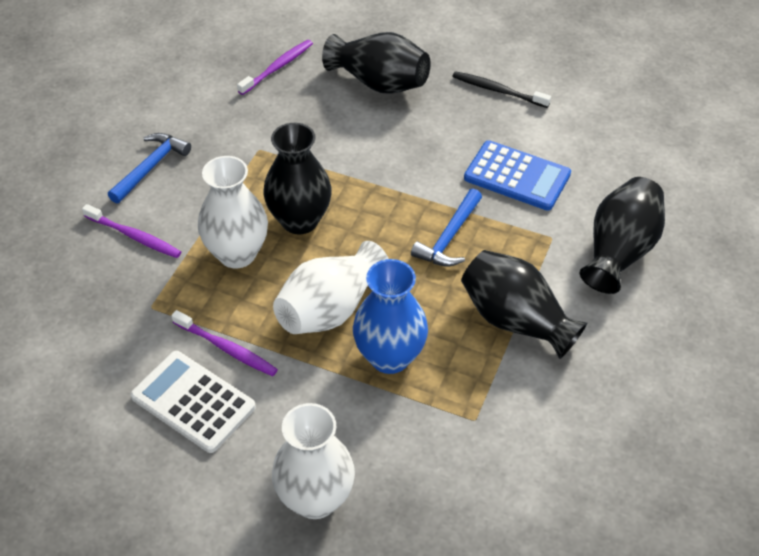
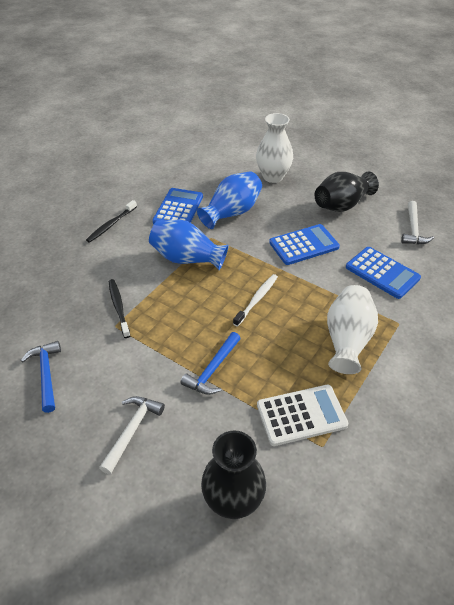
black toothbrush: 1 -> 2
black vase: 4 -> 2
blue calculator: 1 -> 3
blue vase: 1 -> 2
purple toothbrush: 3 -> 0
white hammer: 0 -> 2
white toothbrush: 0 -> 1
white vase: 3 -> 2

